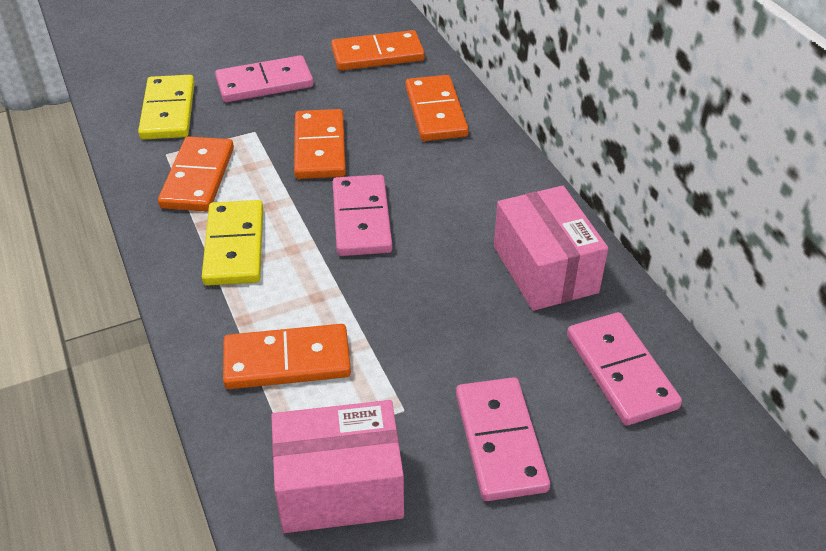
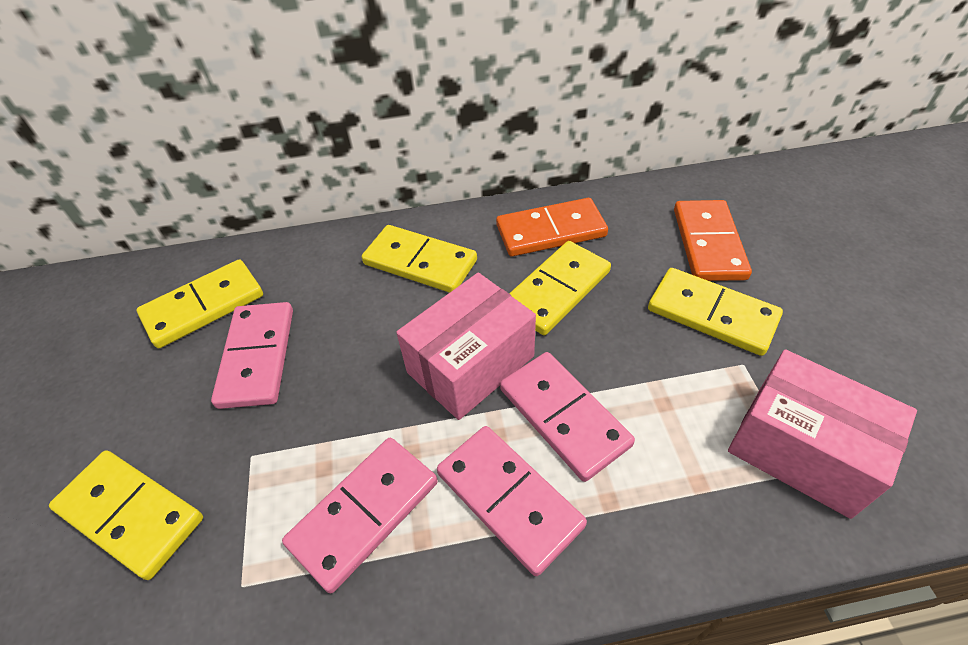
orange domino: 5 -> 2
yellow domino: 2 -> 5

